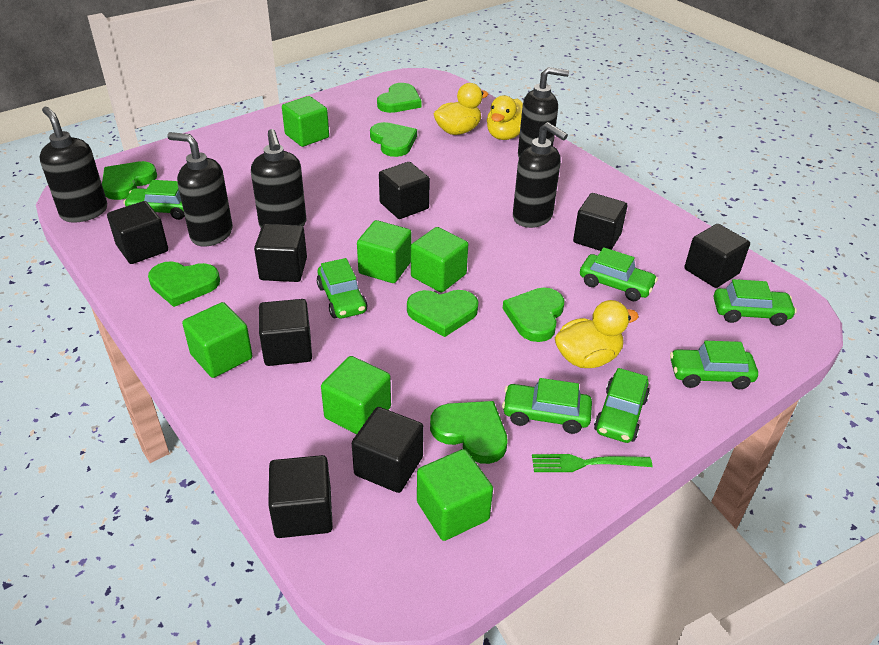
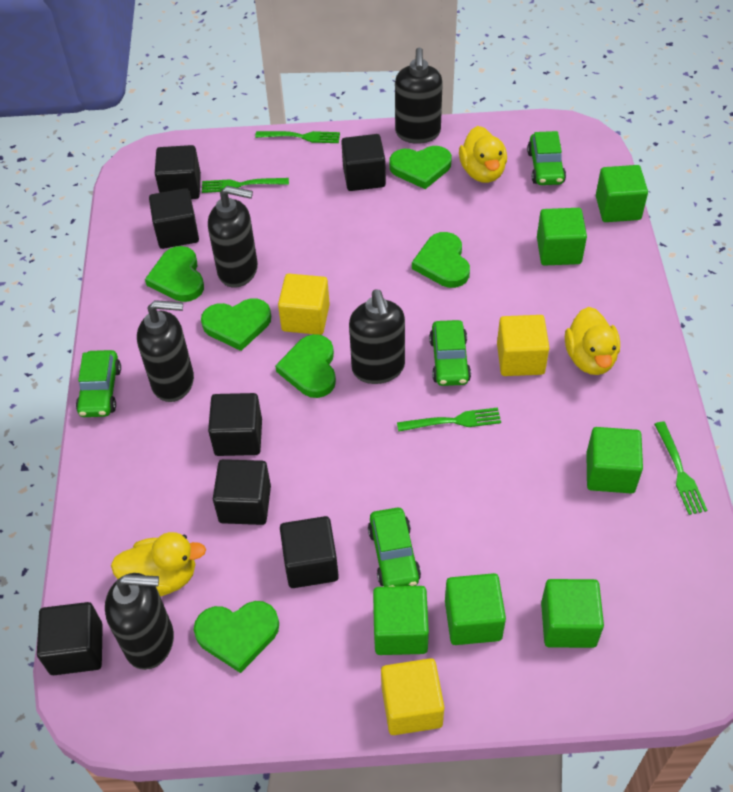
black cube: 8 -> 7
green car: 7 -> 4
green fork: 1 -> 4
green heart: 7 -> 6
yellow cube: 0 -> 3

